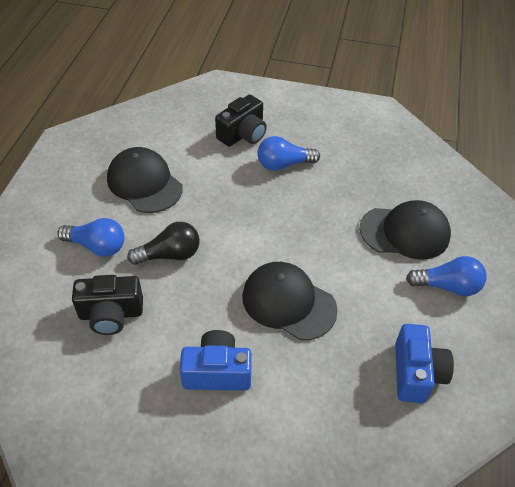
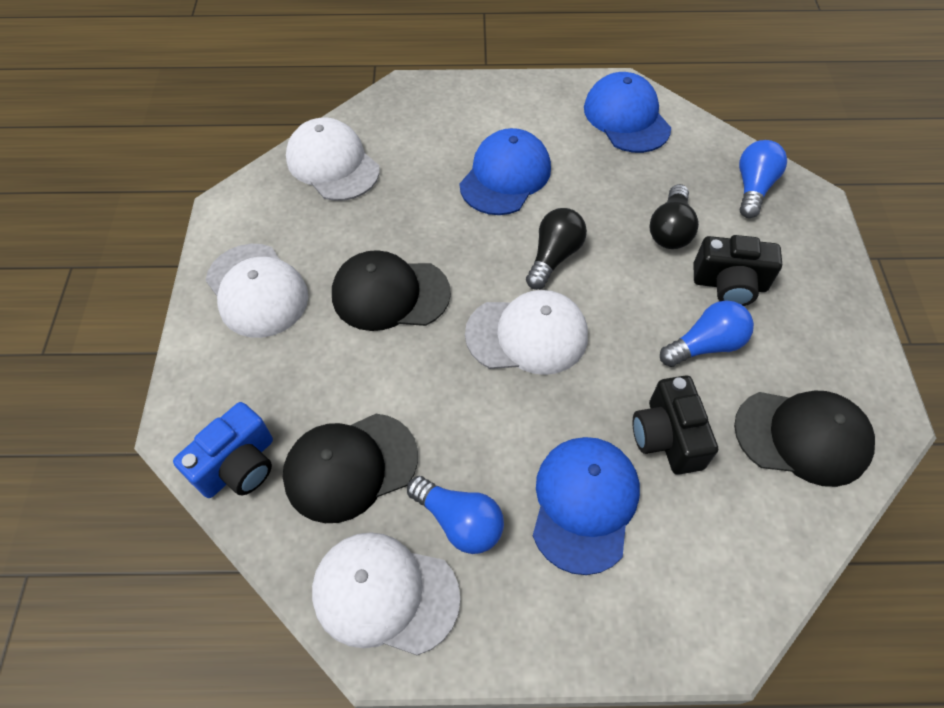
black light bulb: 1 -> 2
blue camera: 2 -> 1
blue cap: 0 -> 3
white cap: 0 -> 4

